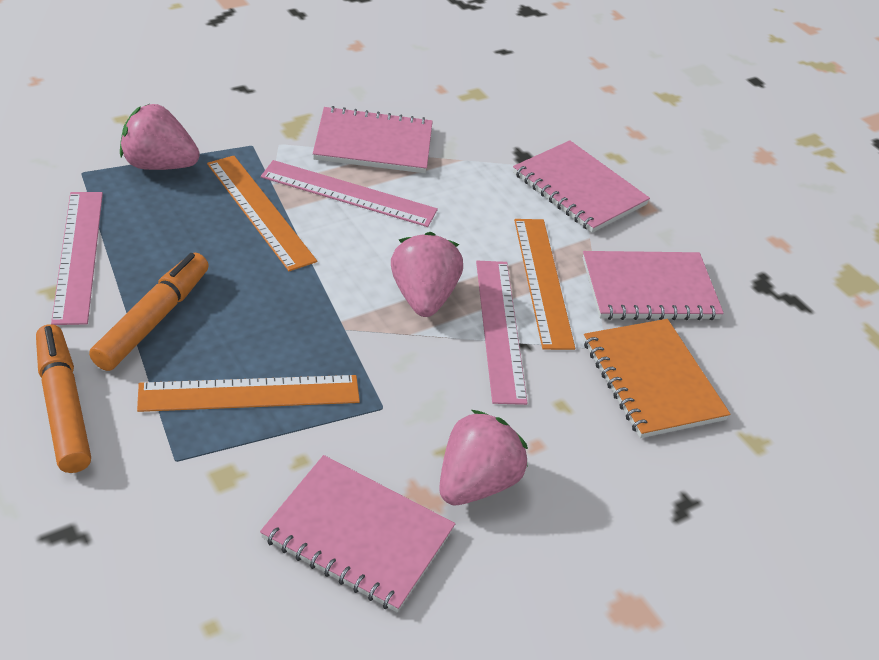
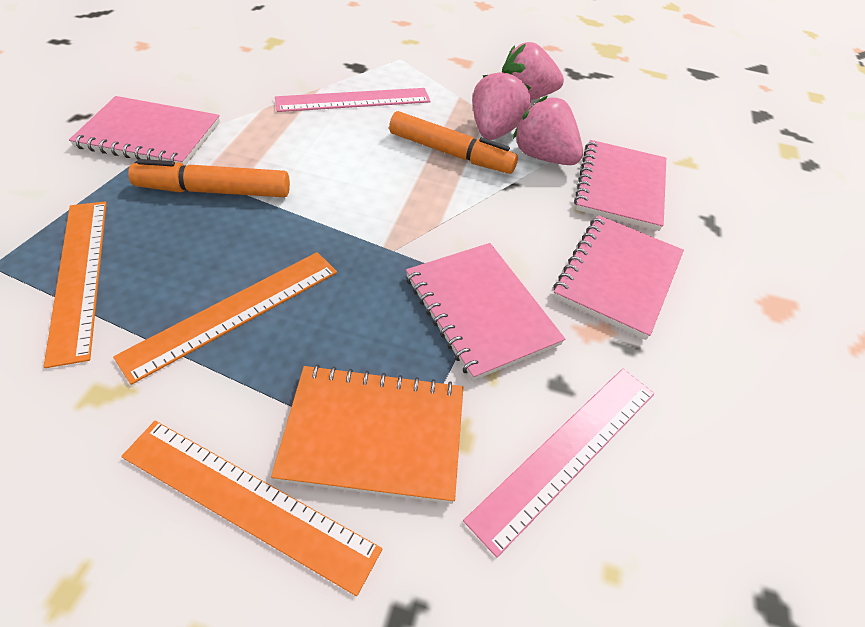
pink ruler: 3 -> 2

